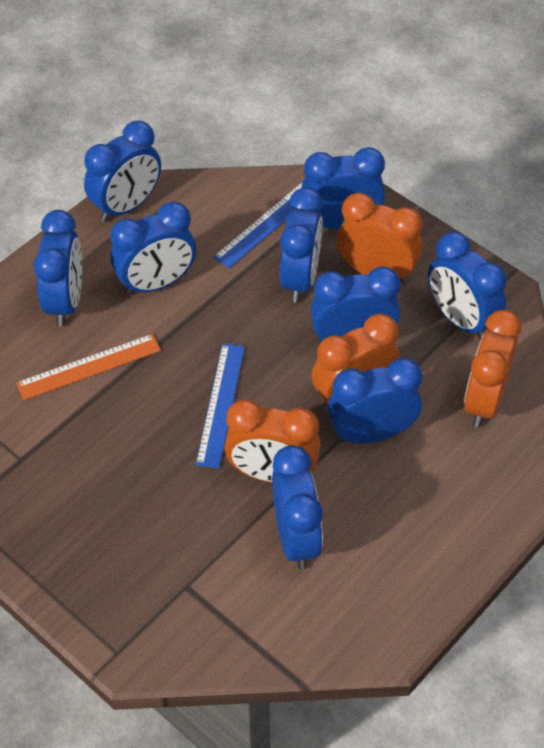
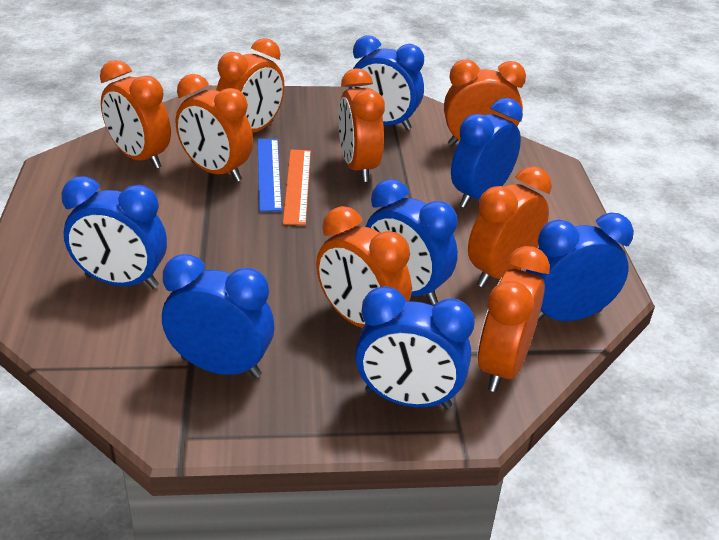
blue clock: 9 -> 7
blue ruler: 2 -> 1
orange clock: 4 -> 8

